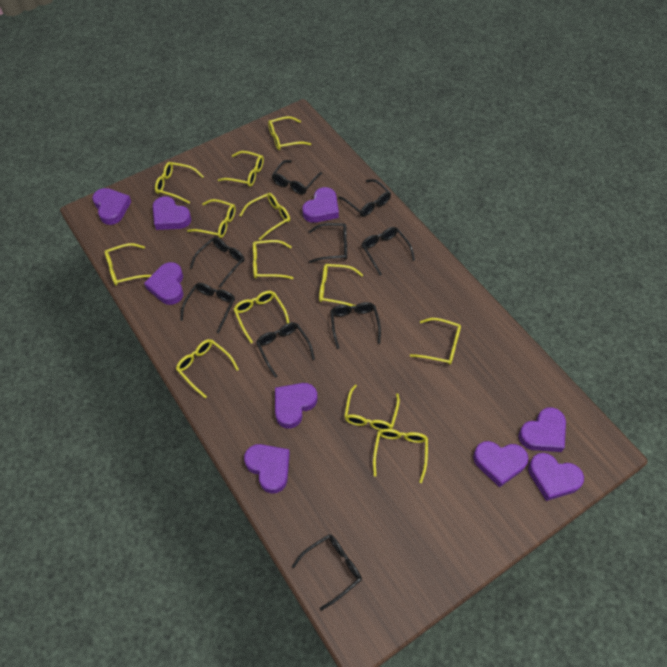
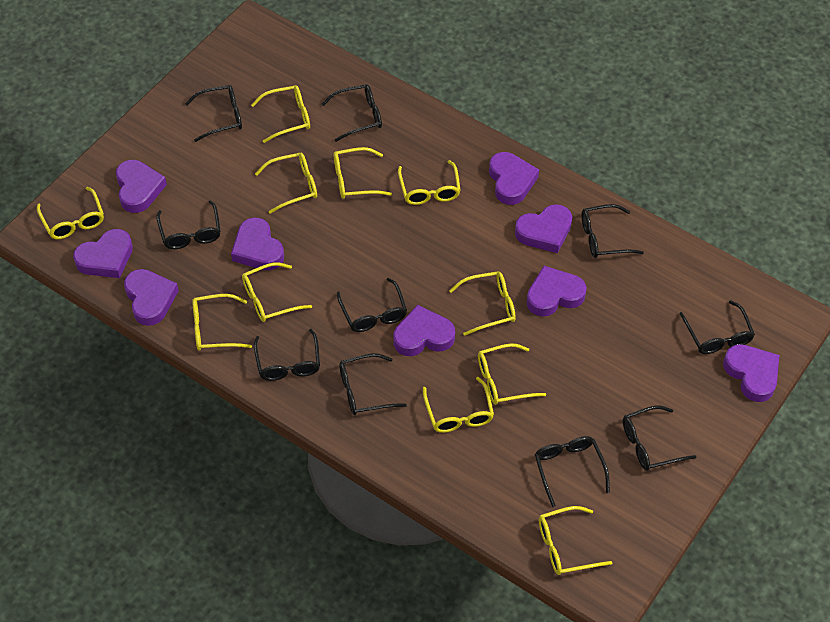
black glasses: 9 -> 10
yellow glasses: 13 -> 11

